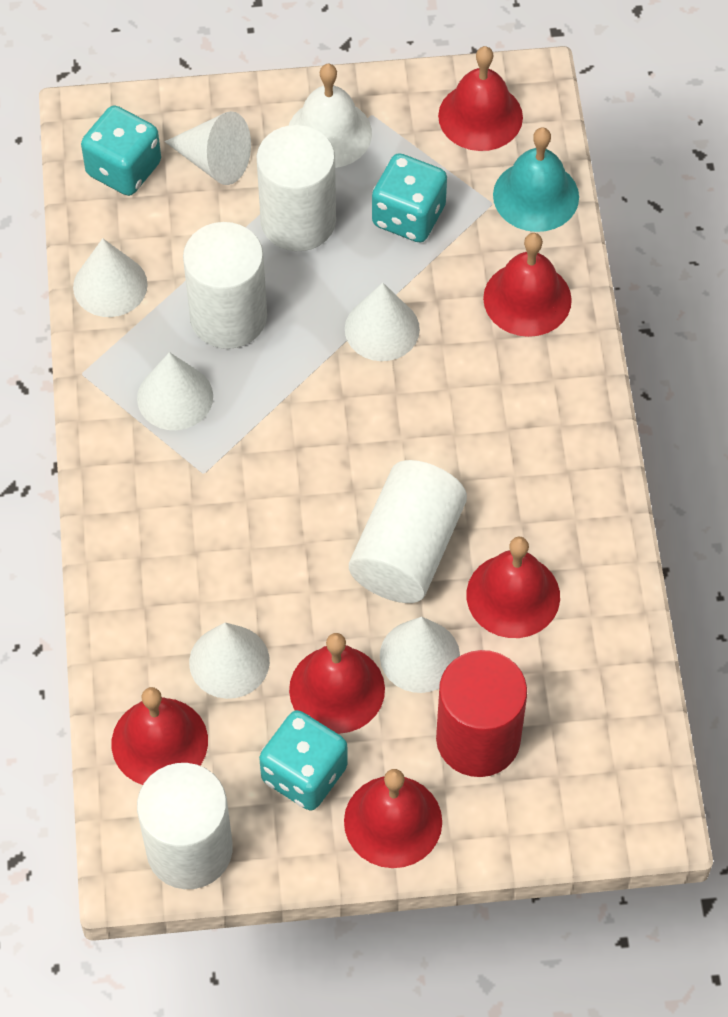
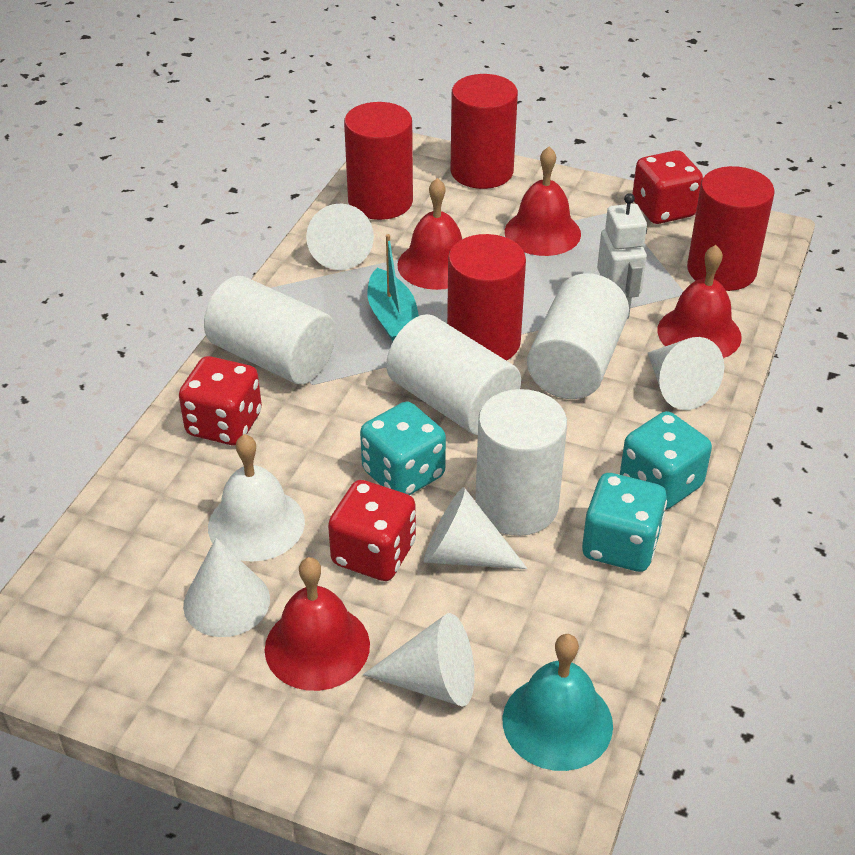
red bell: 6 -> 4
red cylinder: 1 -> 4
red dice: 0 -> 3
turquoise boat: 0 -> 1
white cone: 6 -> 5
white robot: 0 -> 1

